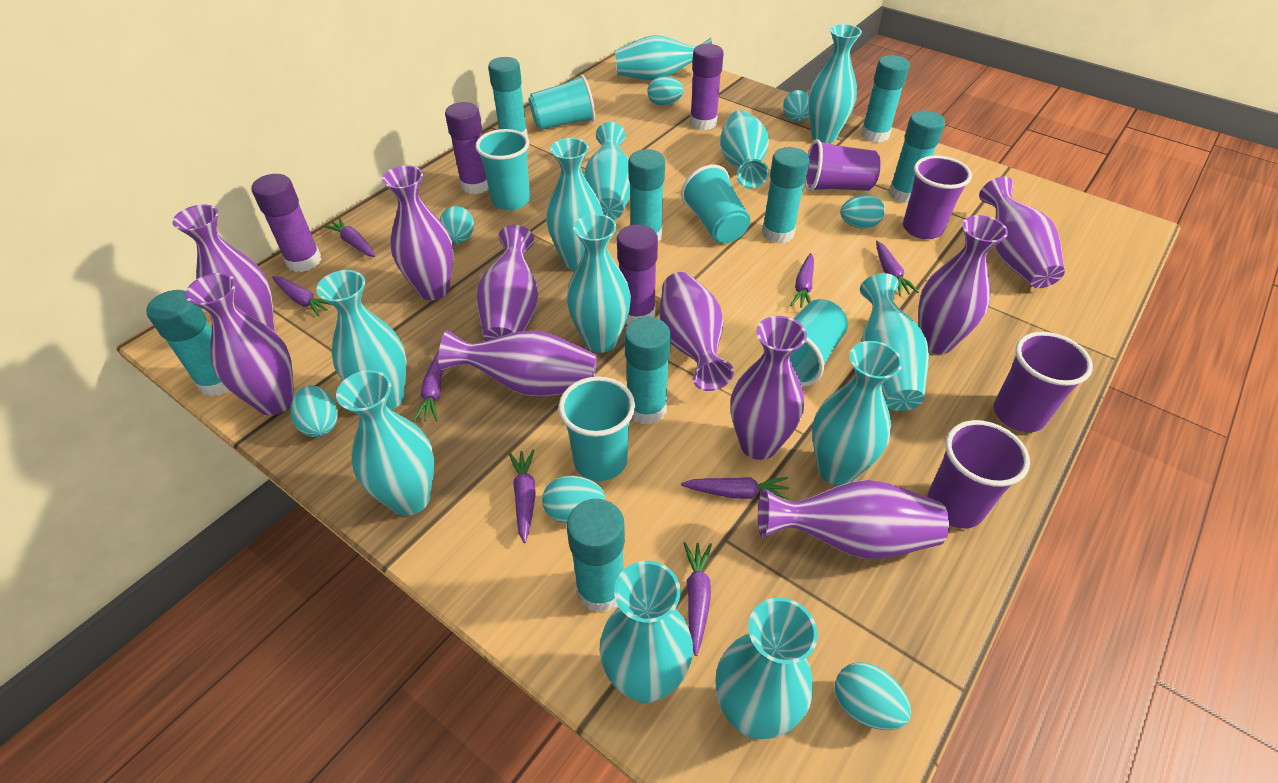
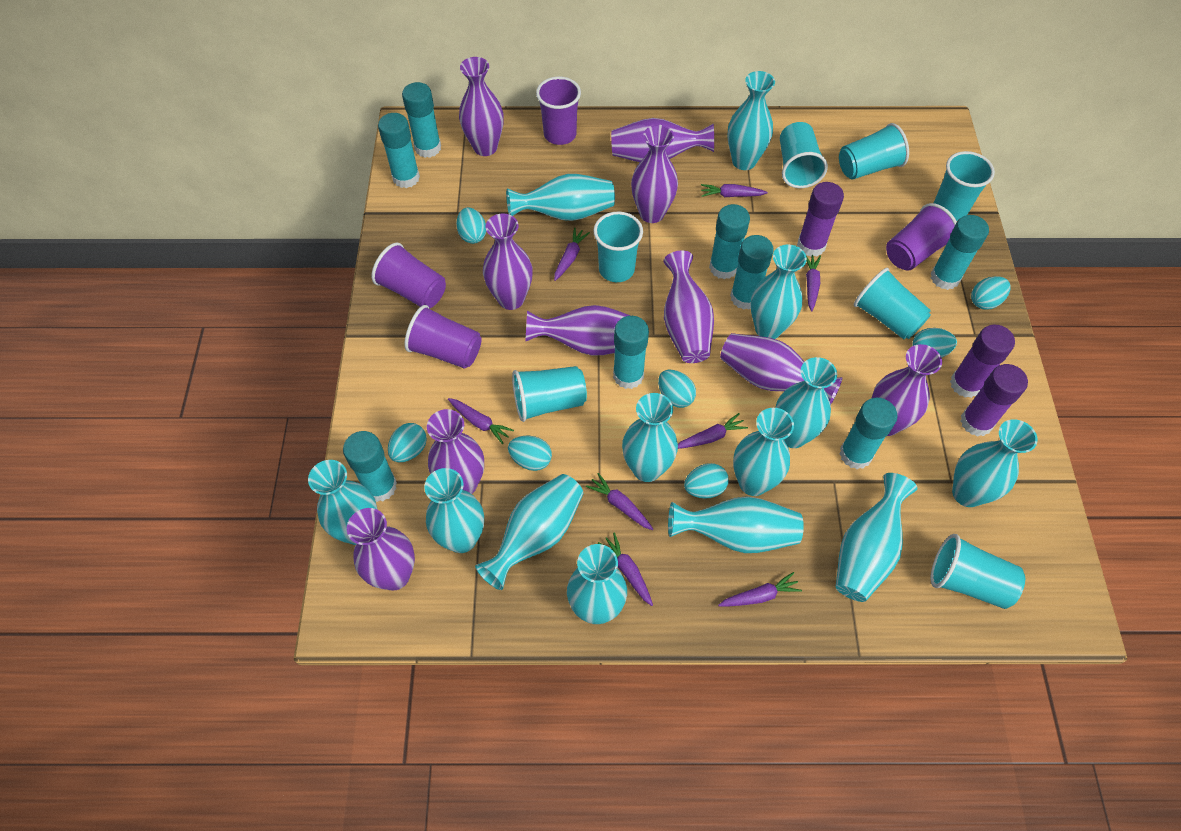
purple glue stick: 4 -> 3
turquoise cup: 5 -> 7
turquoise vase: 12 -> 13

